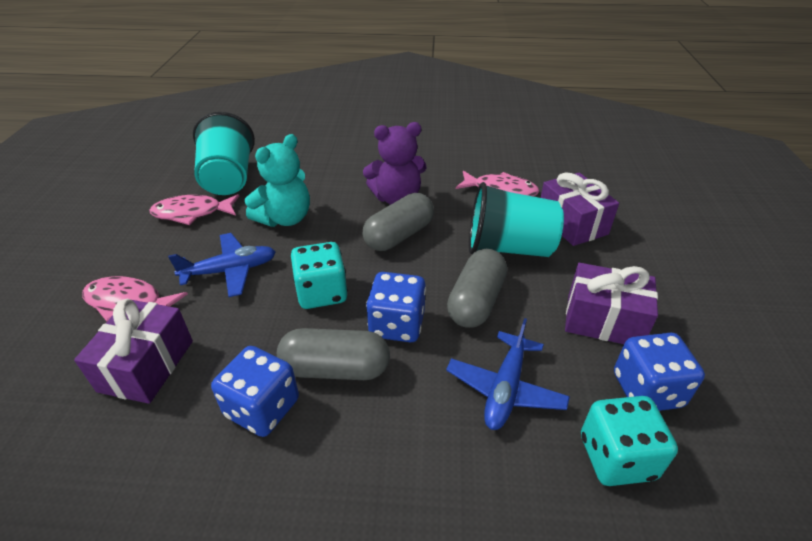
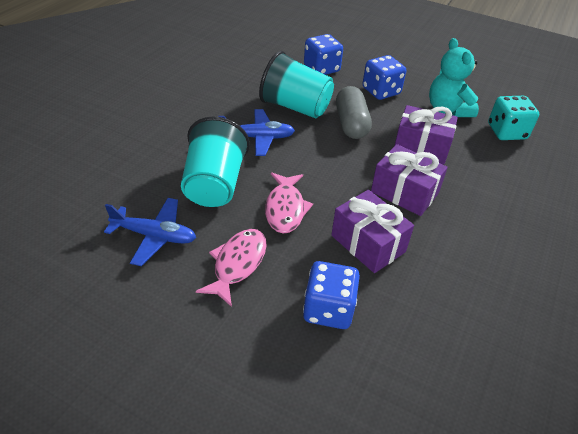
grey capsule: 3 -> 1
pink fish: 3 -> 2
purple teddy bear: 1 -> 0
turquoise dice: 2 -> 1

